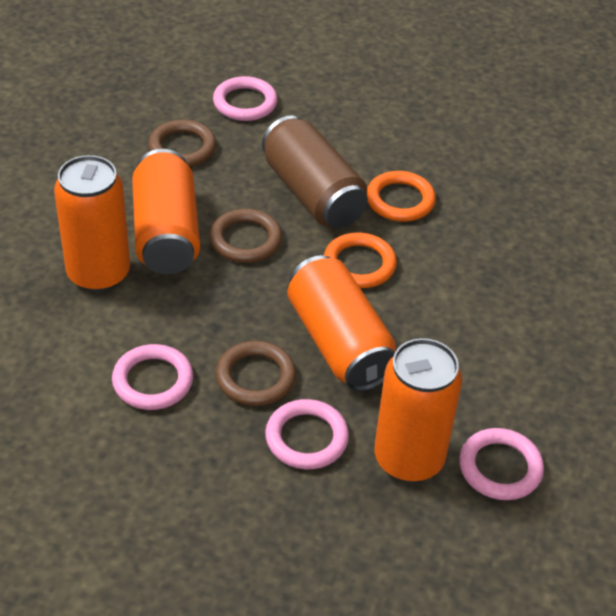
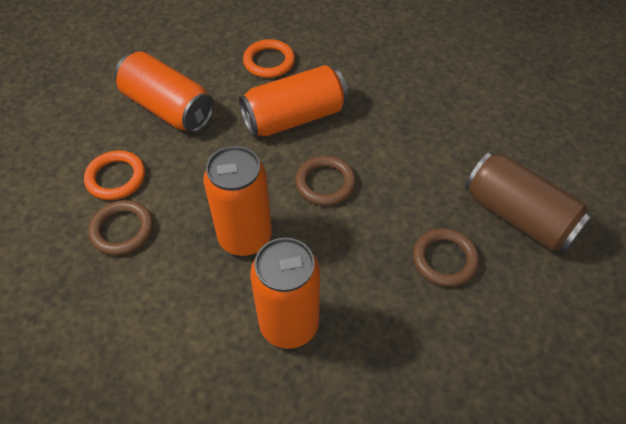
pink ring: 4 -> 0

